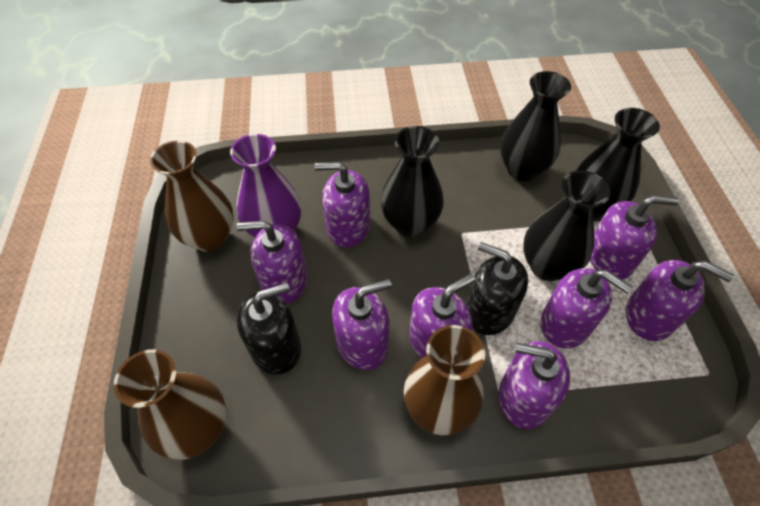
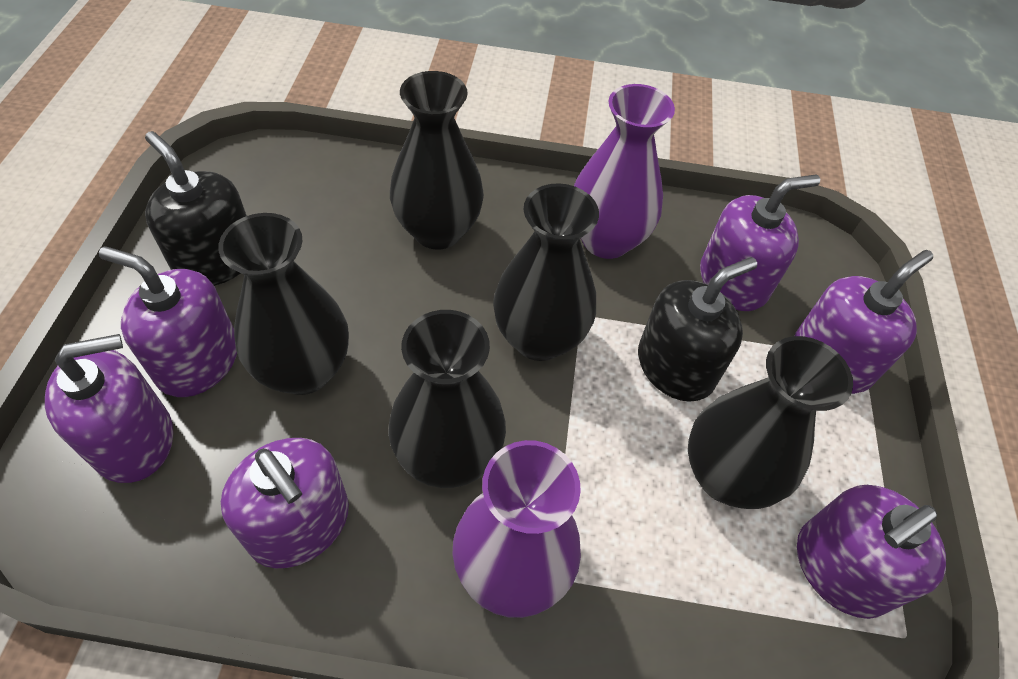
black vase: 4 -> 5
brown vase: 3 -> 0
purple soap dispenser: 8 -> 6
purple vase: 1 -> 2

